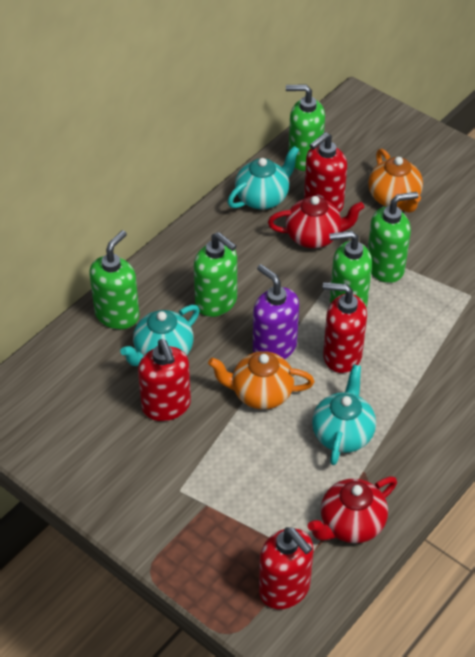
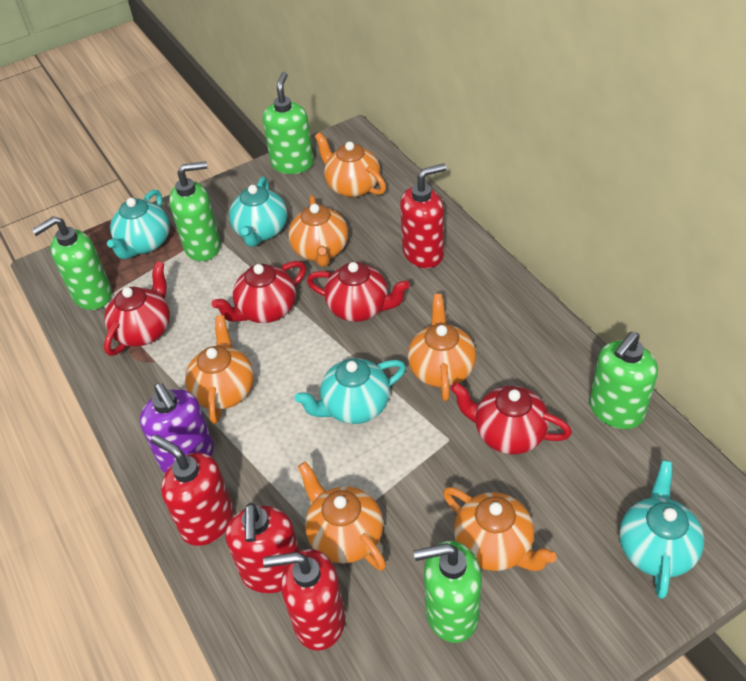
orange teapot: 2 -> 6
red teapot: 2 -> 4
turquoise teapot: 3 -> 4

